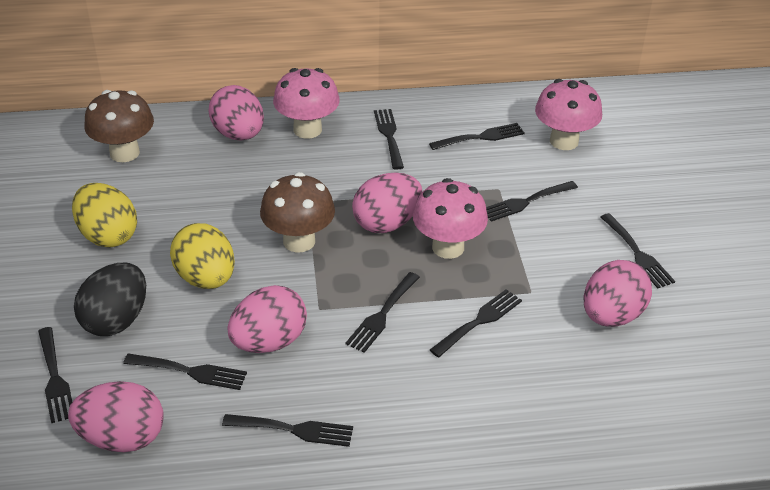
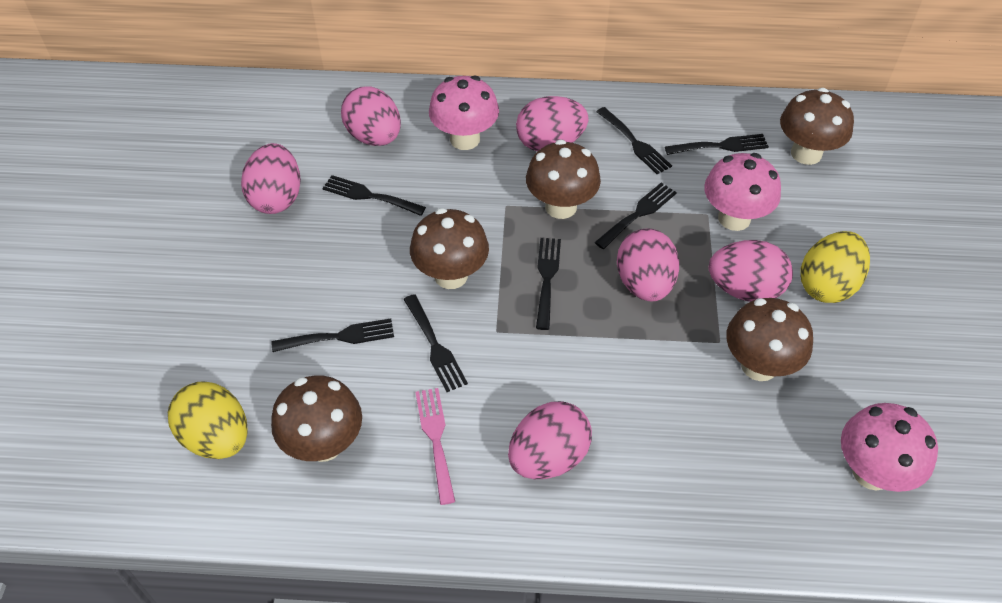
black egg: 1 -> 0
black fork: 9 -> 7
brown mushroom: 2 -> 5
pink egg: 5 -> 6
pink fork: 0 -> 1

